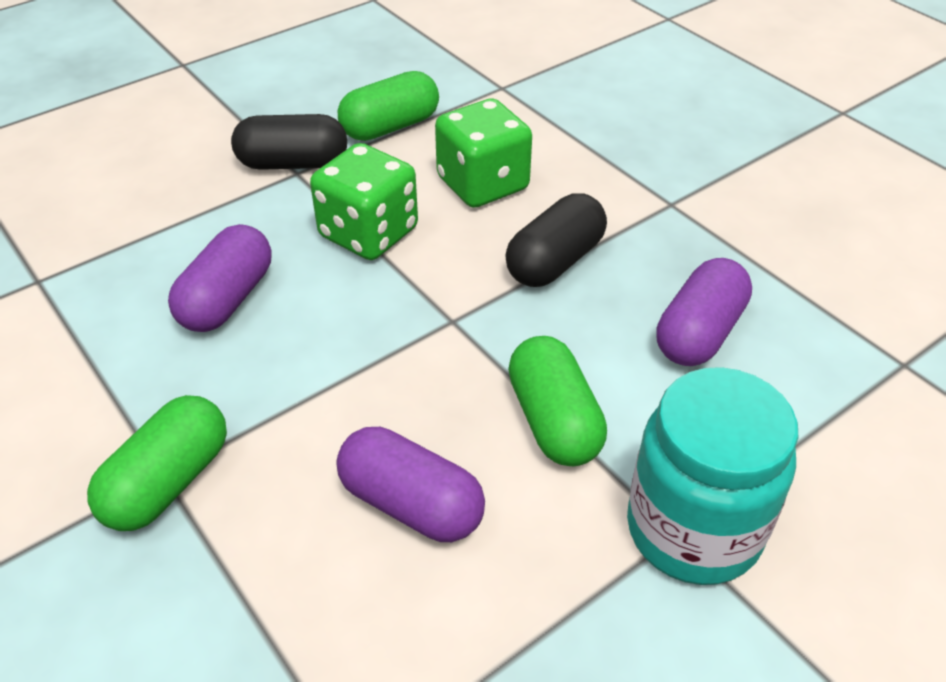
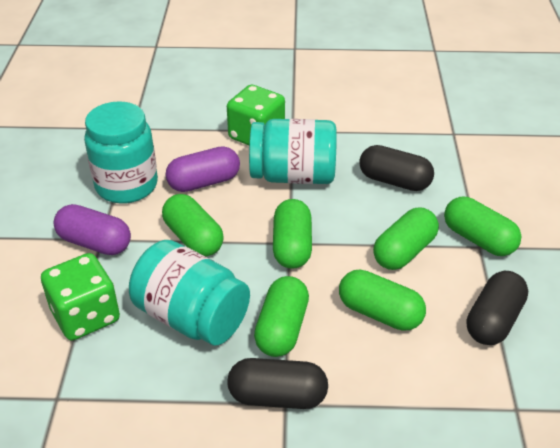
black capsule: 2 -> 3
green capsule: 3 -> 6
purple capsule: 3 -> 2
turquoise jar: 1 -> 3

